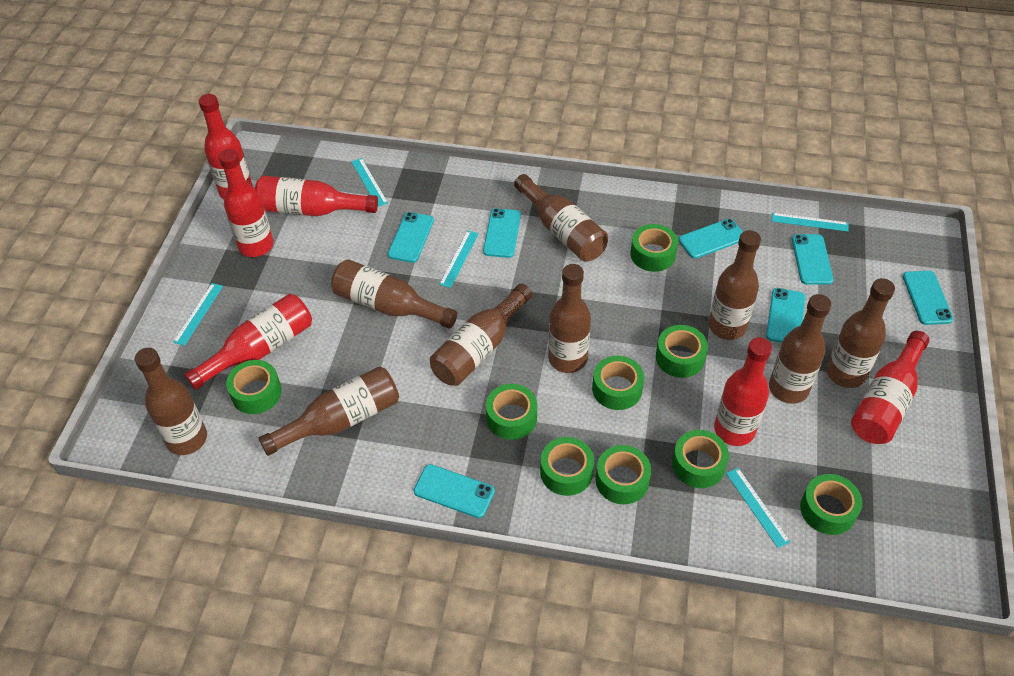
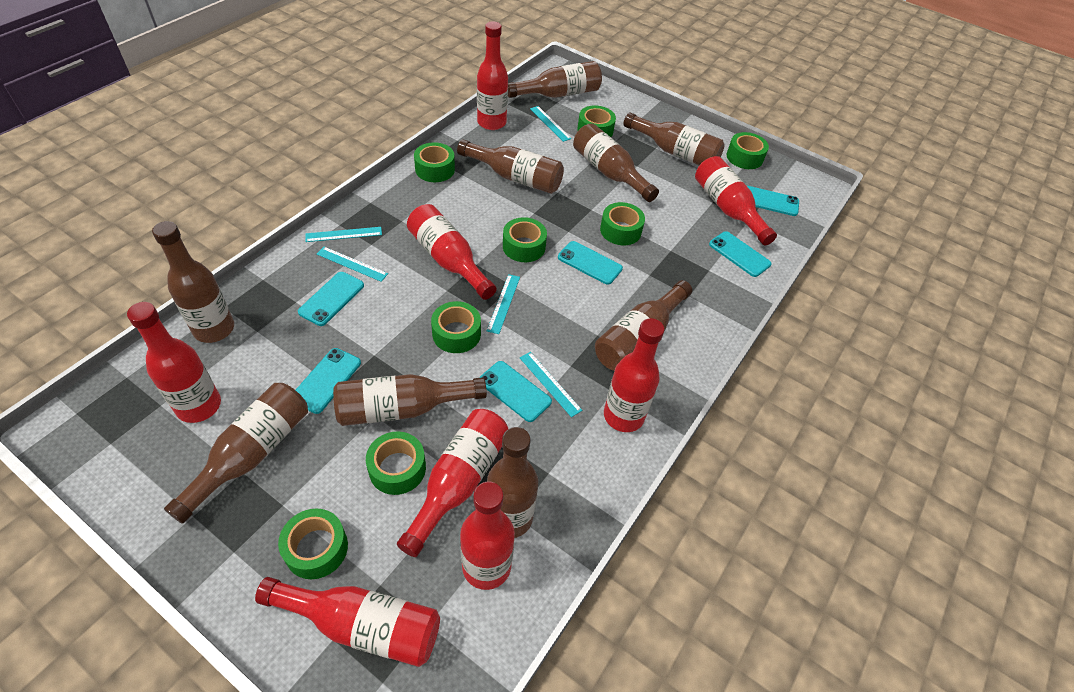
green tape: 9 -> 8
red bottle: 6 -> 8
turquoise phone: 7 -> 6

